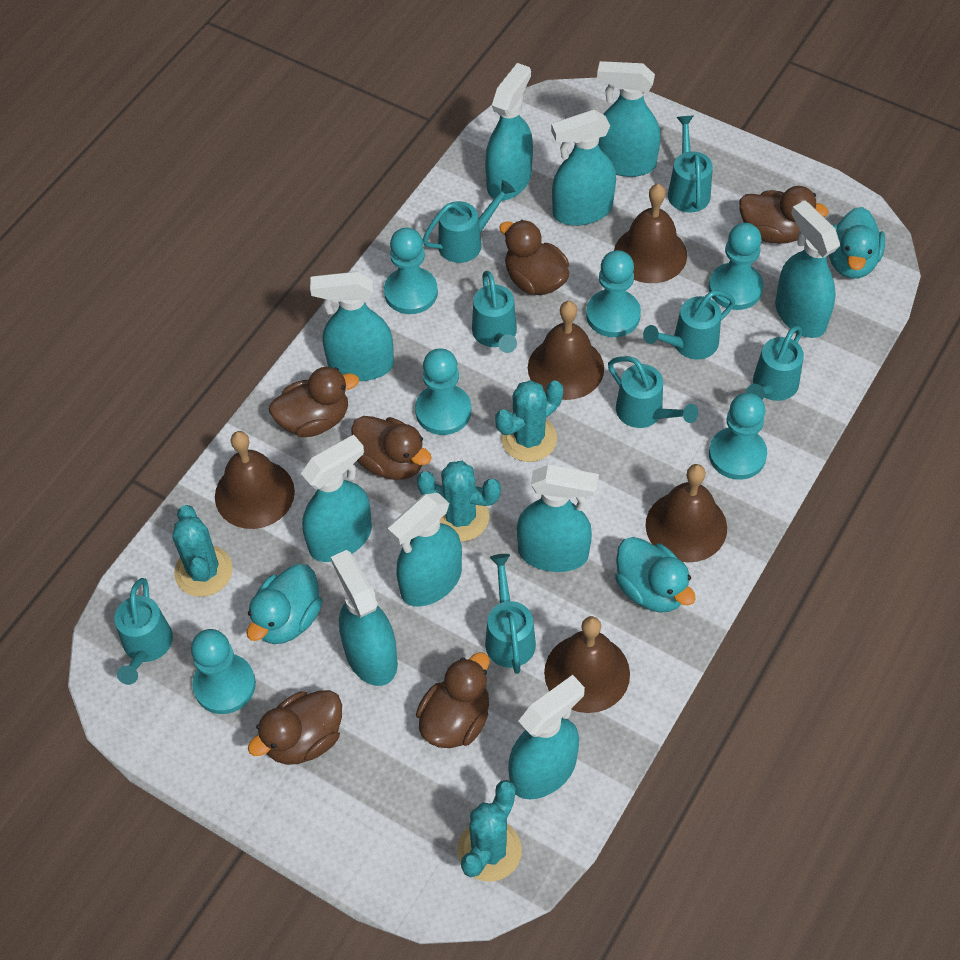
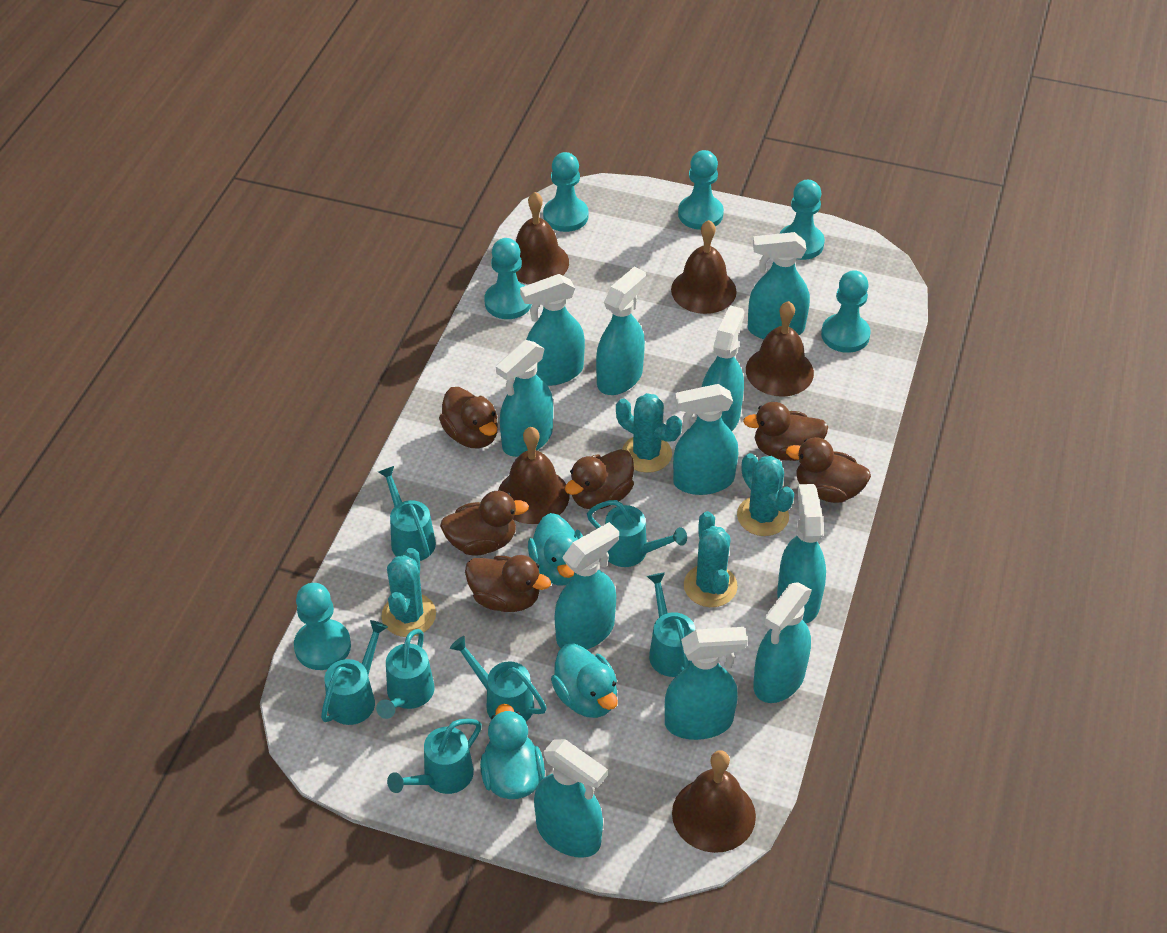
turquoise spray bottle: 10 -> 11
turquoise watering can: 8 -> 7

